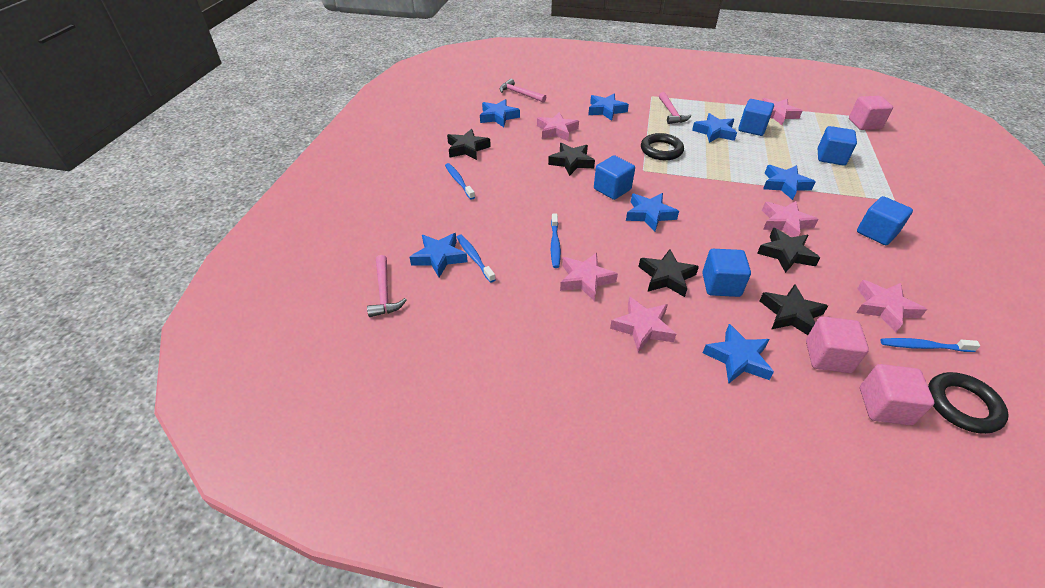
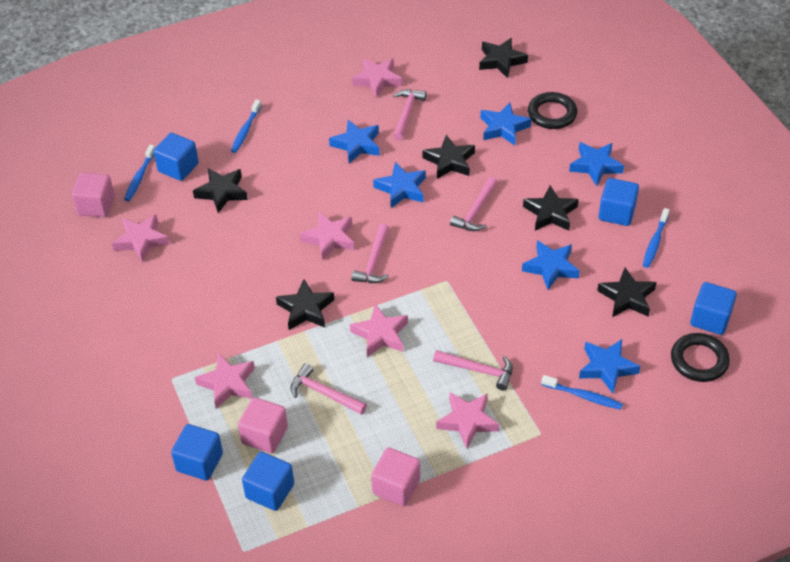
black star: 5 -> 6
blue star: 7 -> 6
pink hammer: 3 -> 5

